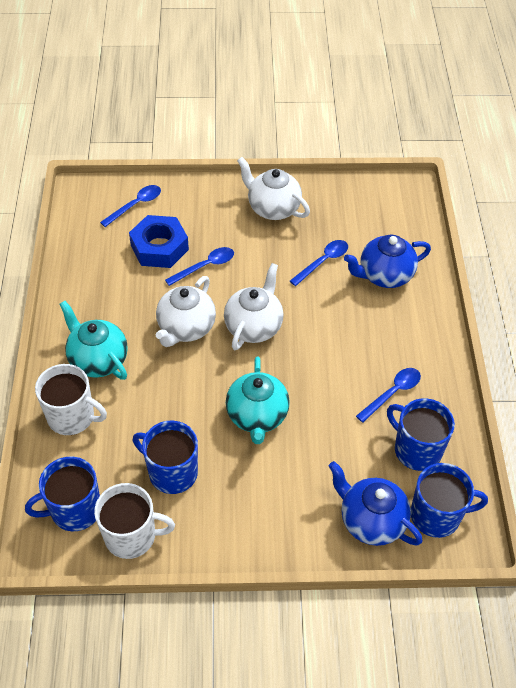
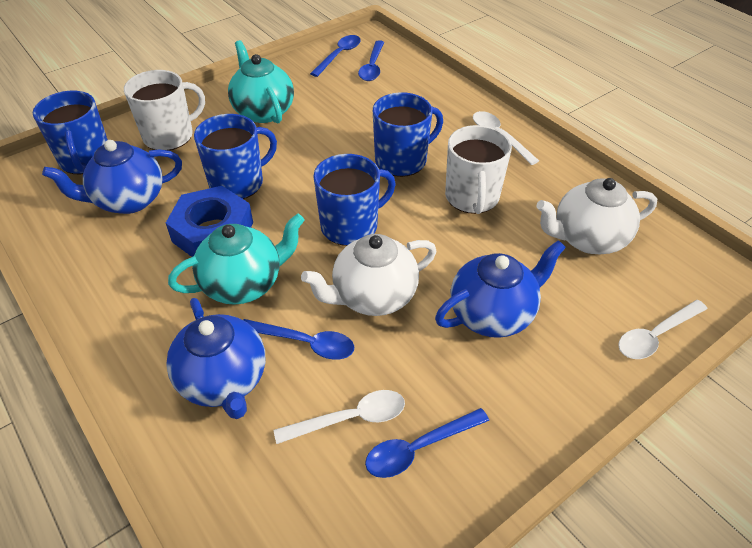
blue teapot: 2 -> 3
white spoon: 0 -> 3
white teapot: 3 -> 2

